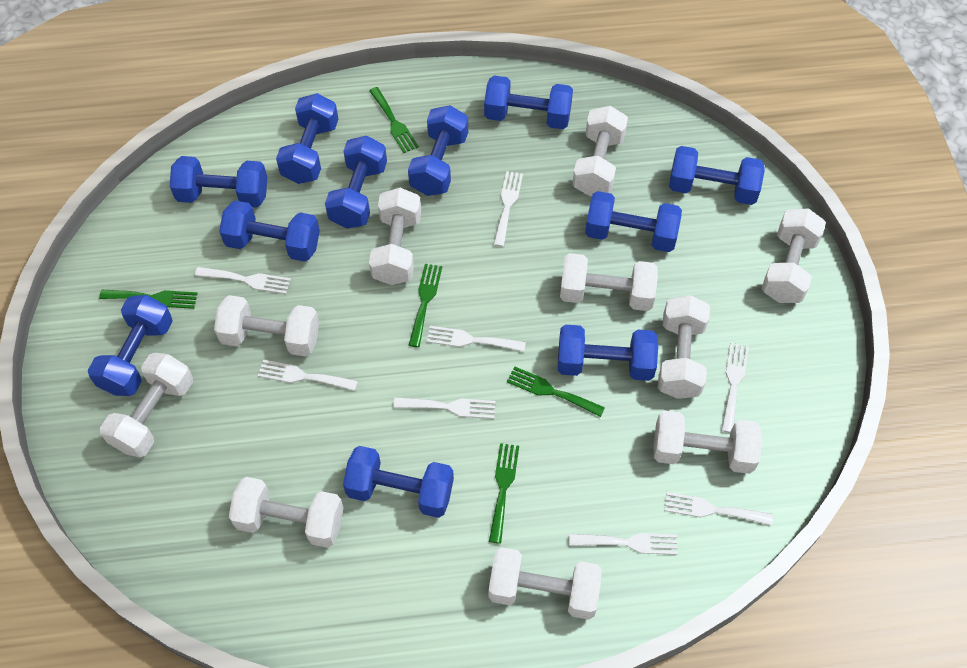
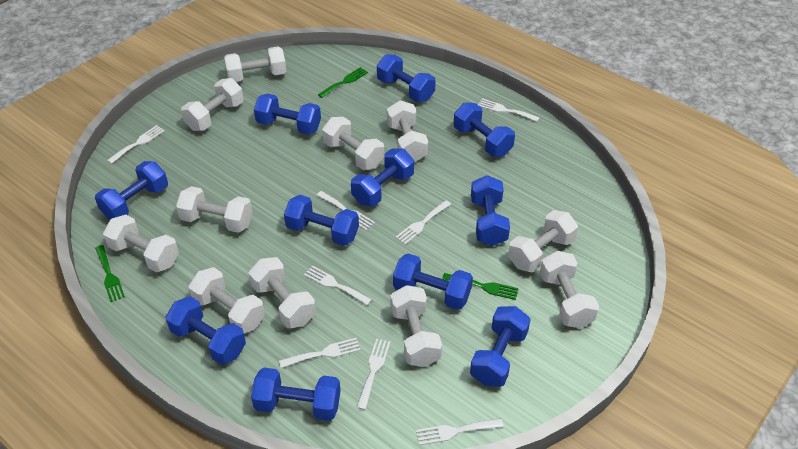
green fork: 5 -> 3
white dumbbell: 10 -> 11

